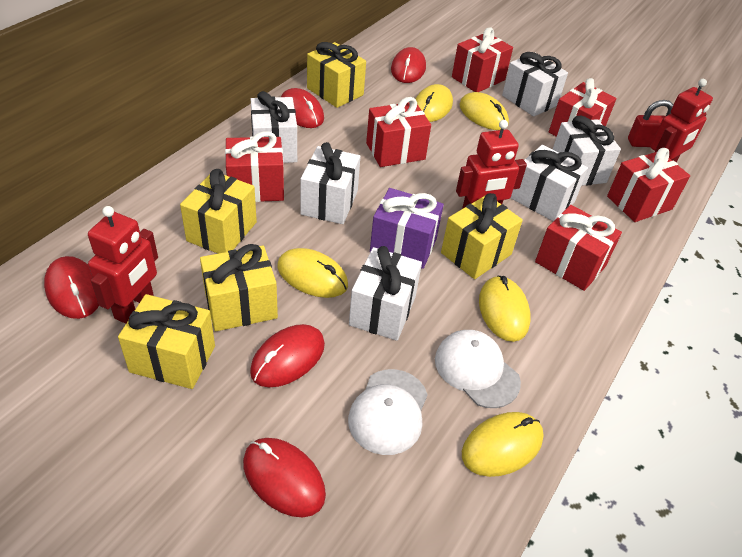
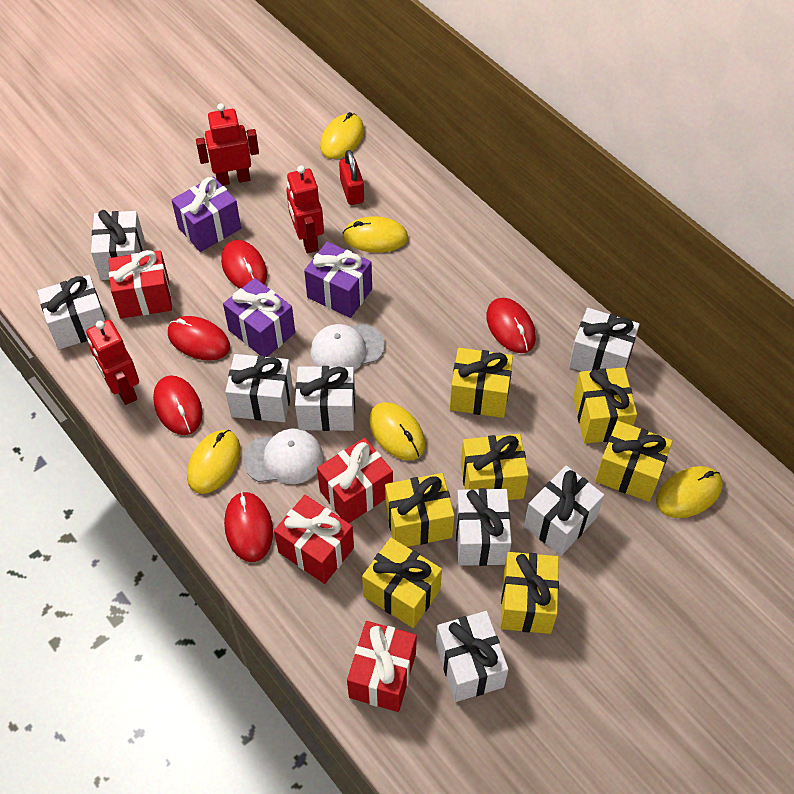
purple gift: 1 -> 3
red gift: 6 -> 4
white gift: 6 -> 8
yellow gift: 5 -> 7

